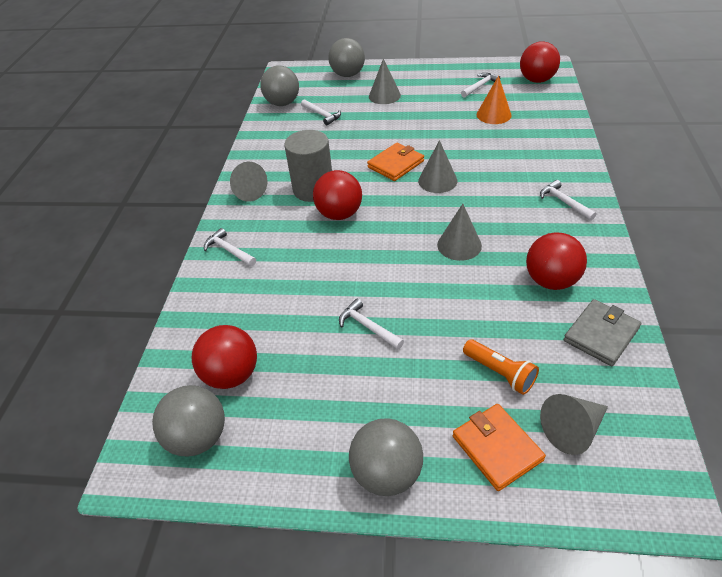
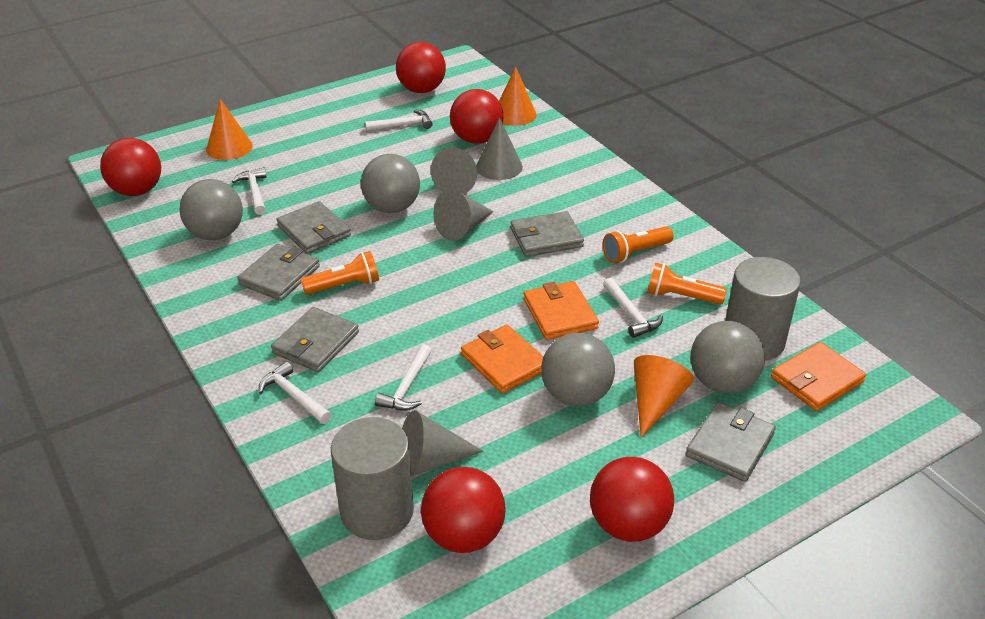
grey cone: 5 -> 4
grey cylinder: 1 -> 2
grey wallet: 1 -> 5
orange cone: 1 -> 3
orange flashlight: 1 -> 3
orange wallet: 2 -> 3
red ball: 4 -> 5

